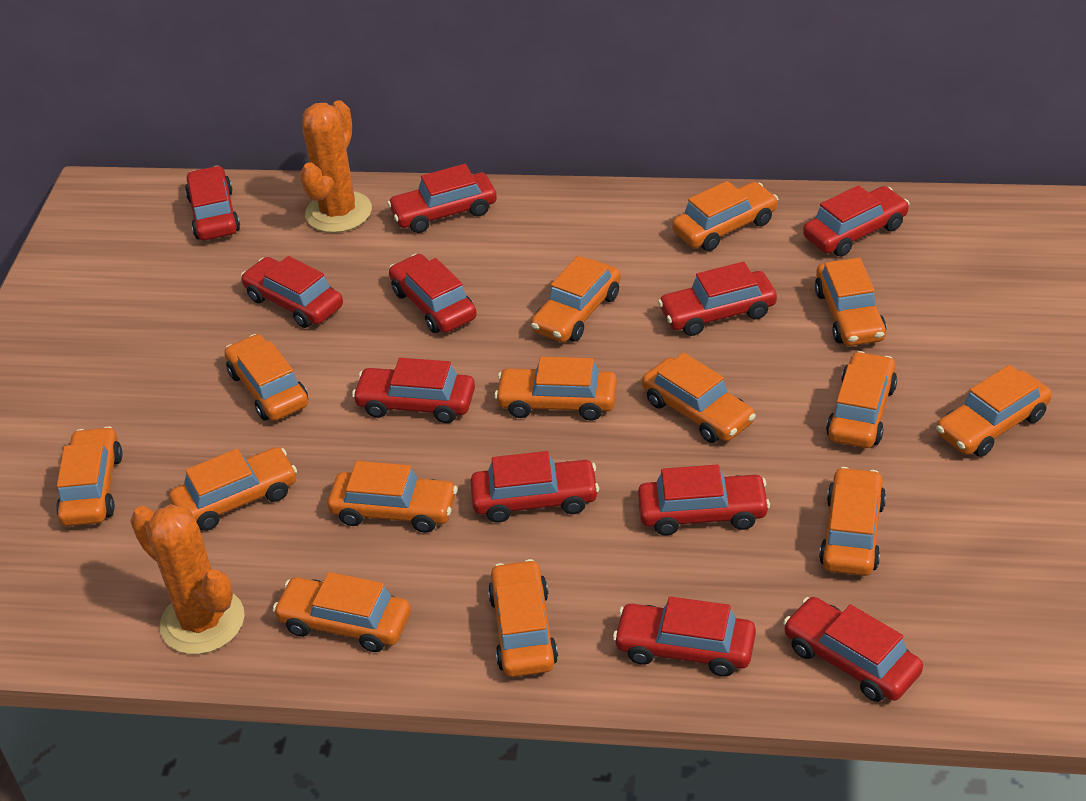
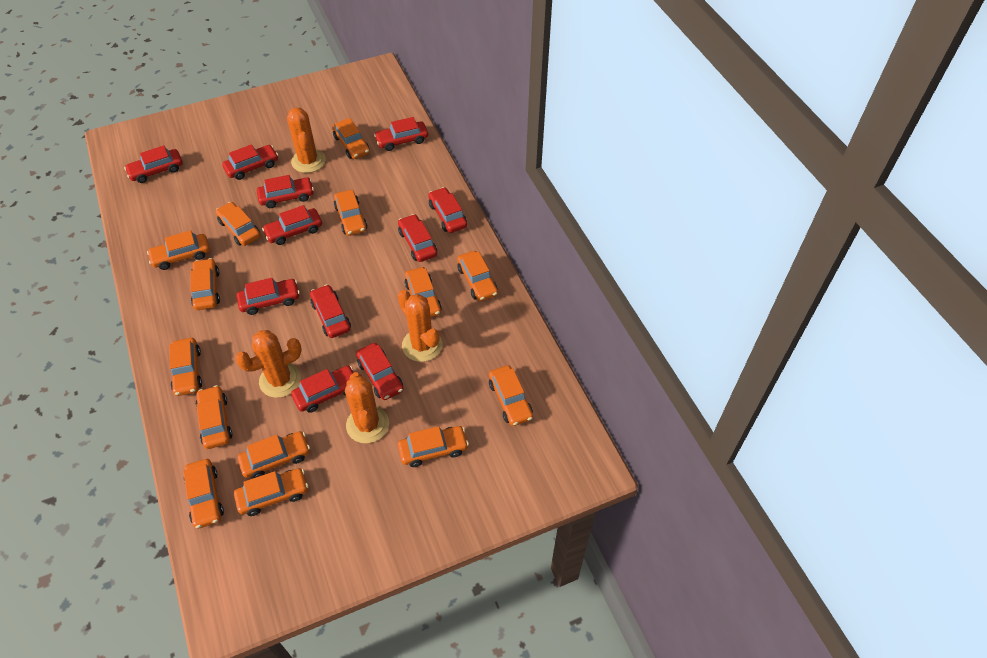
orange cactus: 2 -> 4

